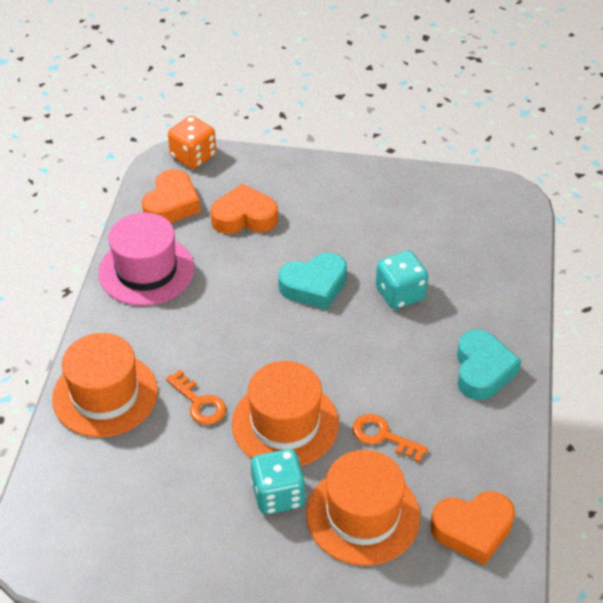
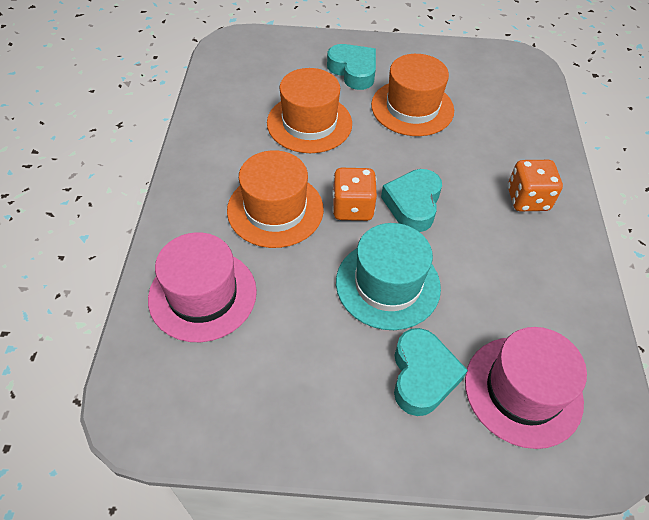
orange dice: 1 -> 2
orange heart: 3 -> 0
orange key: 2 -> 0
pink hat: 1 -> 2
turquoise dice: 2 -> 0
turquoise hat: 0 -> 1
turquoise heart: 2 -> 3

